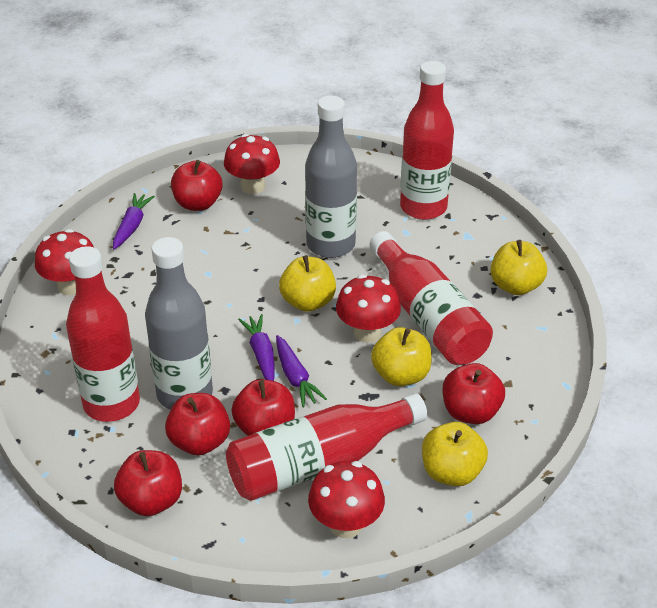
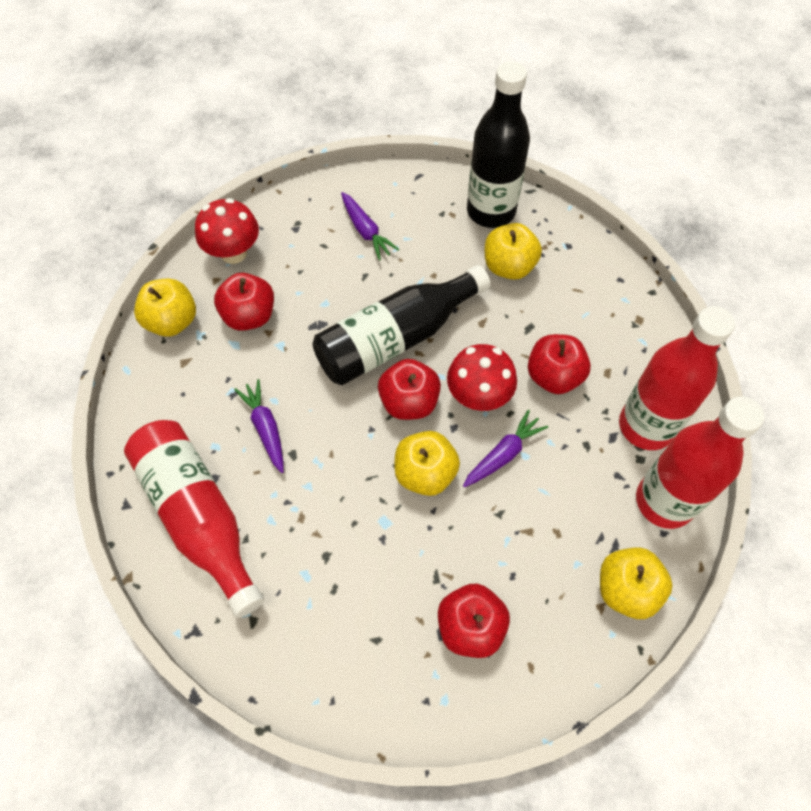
black bottle: 0 -> 2
grey bottle: 2 -> 0
red apple: 5 -> 4
red bottle: 4 -> 3
red mushroom: 4 -> 2

